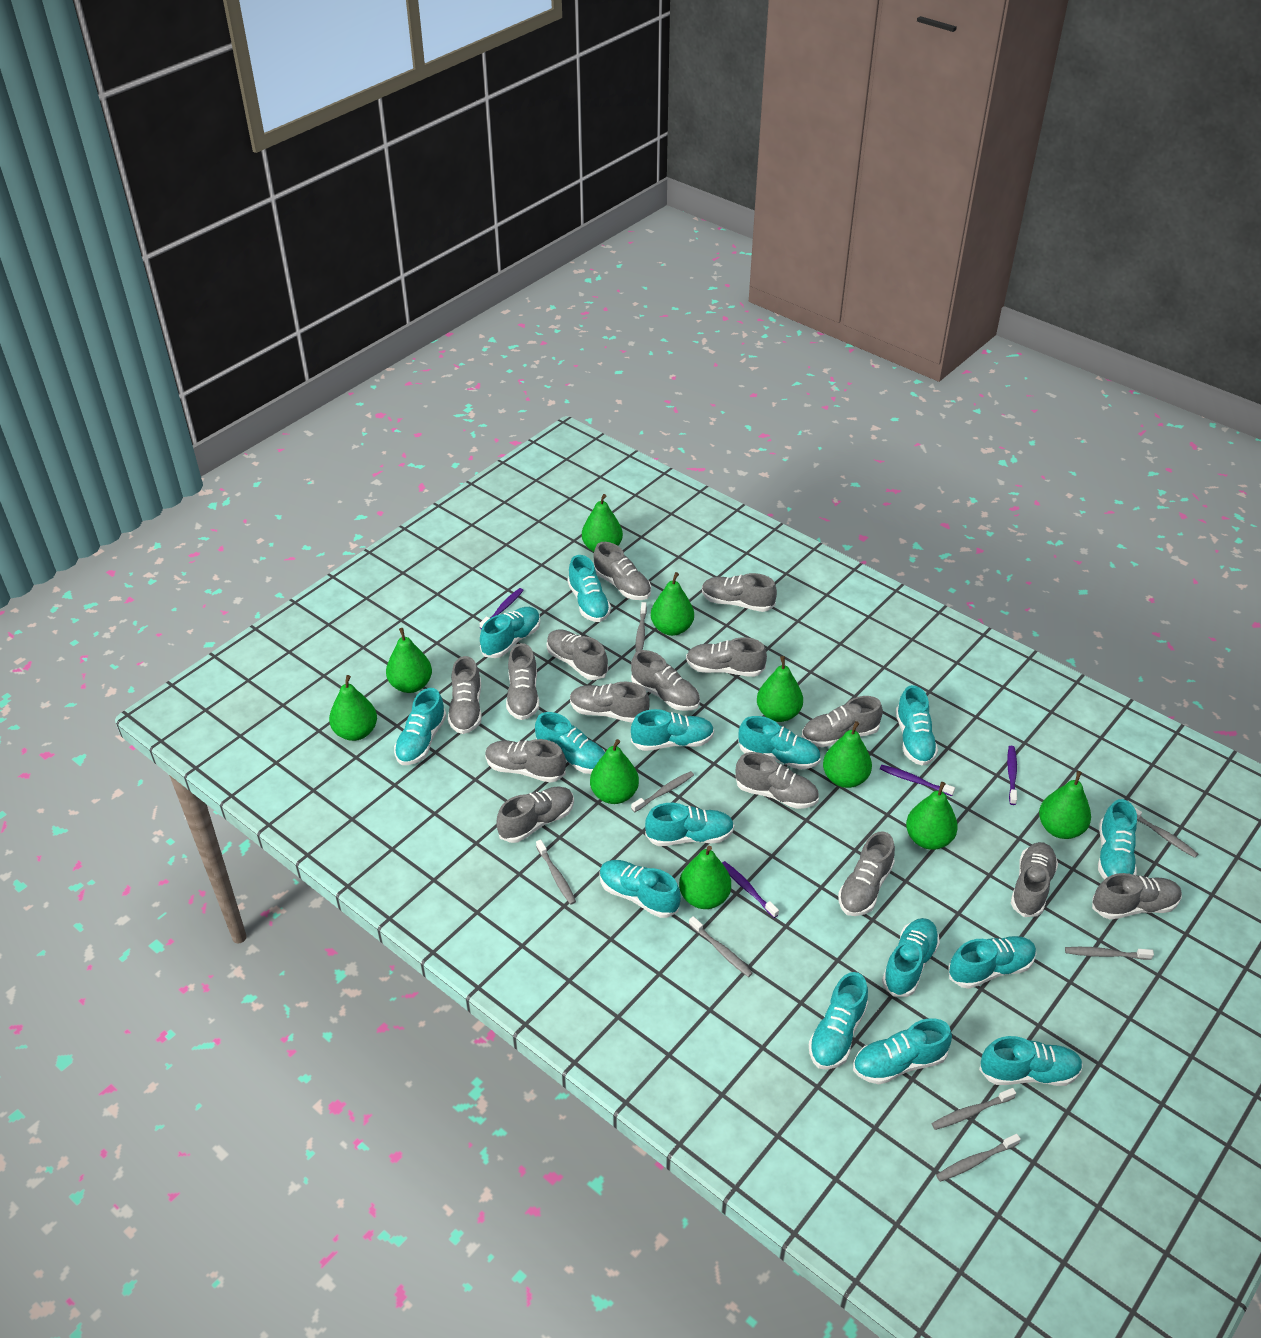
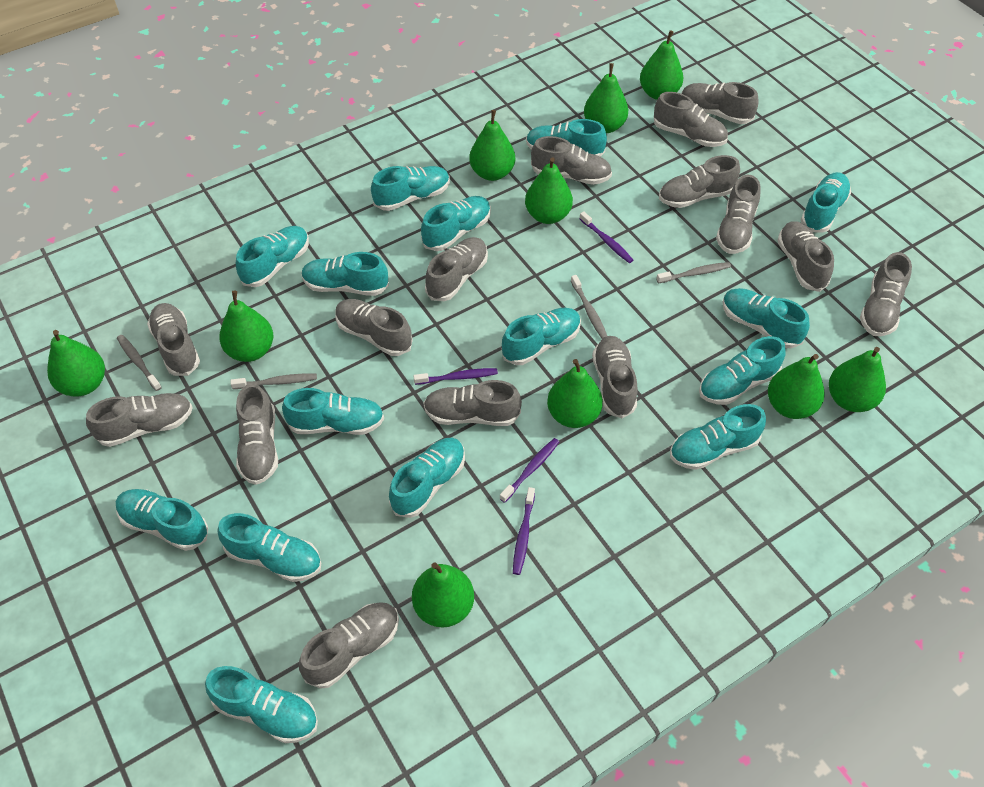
grey toothbrush: 8 -> 4

